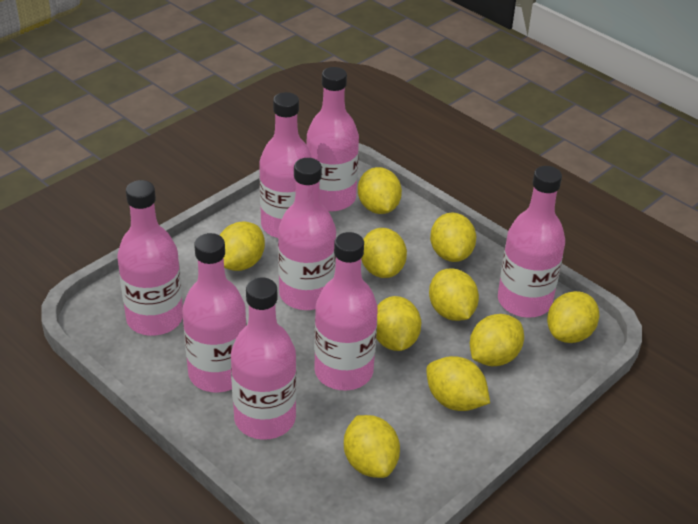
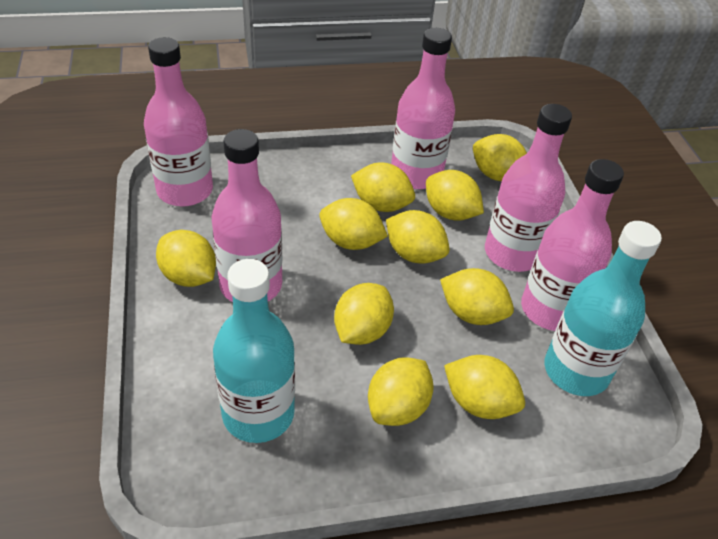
pink bottle: 8 -> 5
turquoise bottle: 0 -> 2

